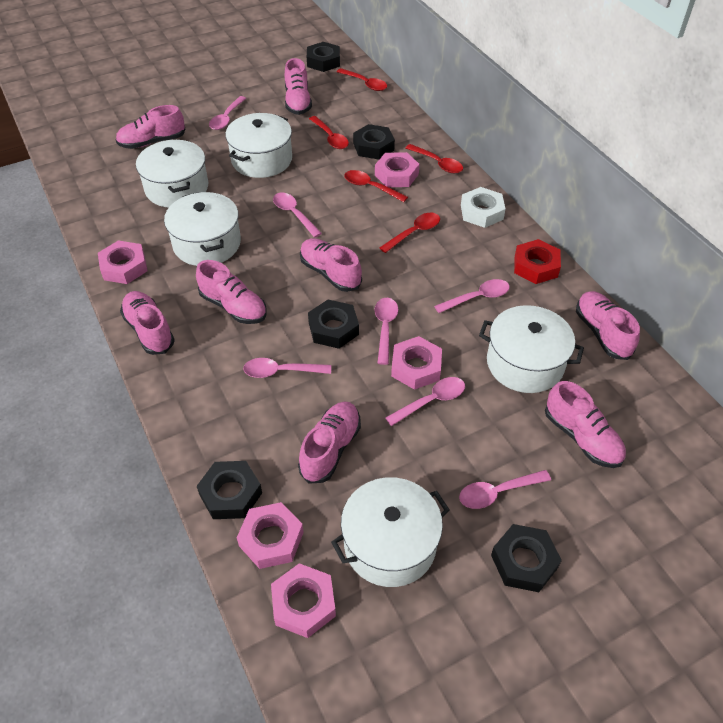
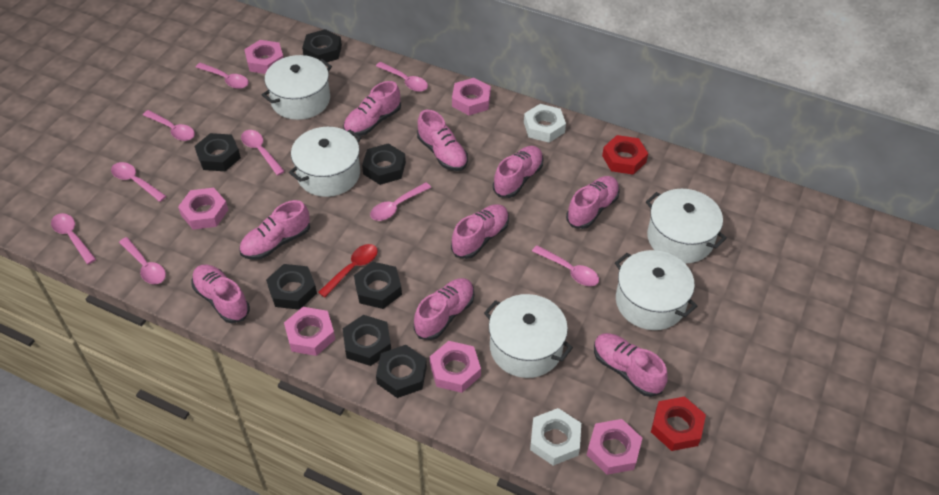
black nut: 5 -> 7
pink nut: 5 -> 6
pink shoe: 8 -> 9
pink spoon: 7 -> 9
red nut: 1 -> 2
red spoon: 5 -> 1
white nut: 1 -> 2

